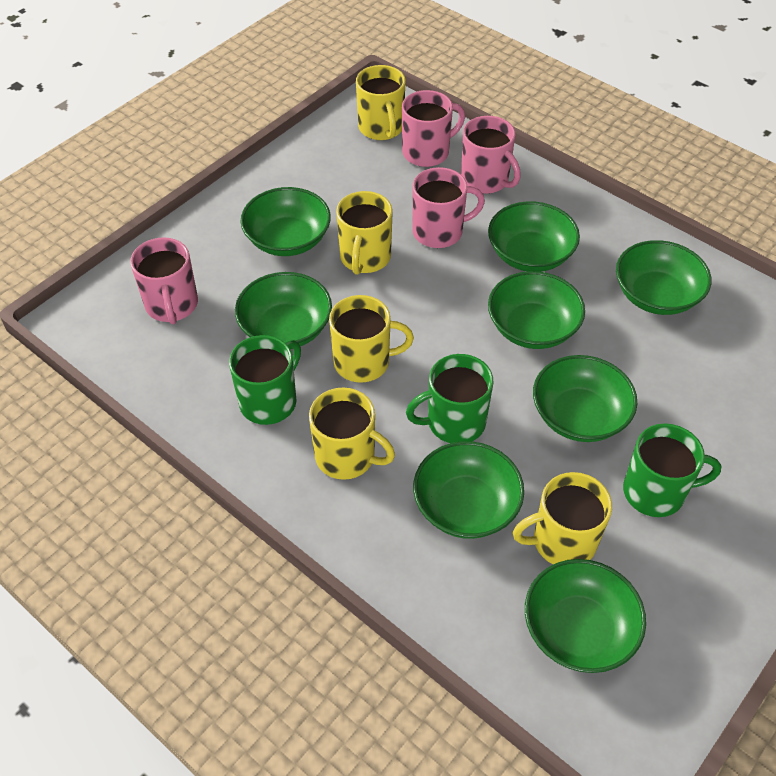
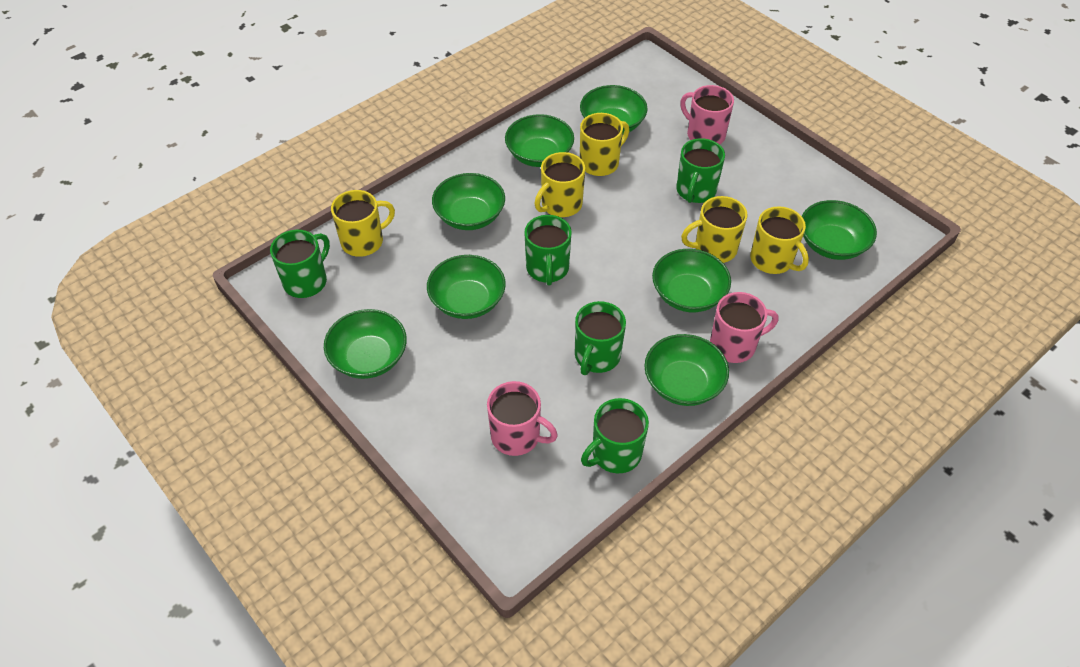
green mug: 3 -> 5
pink mug: 4 -> 3

